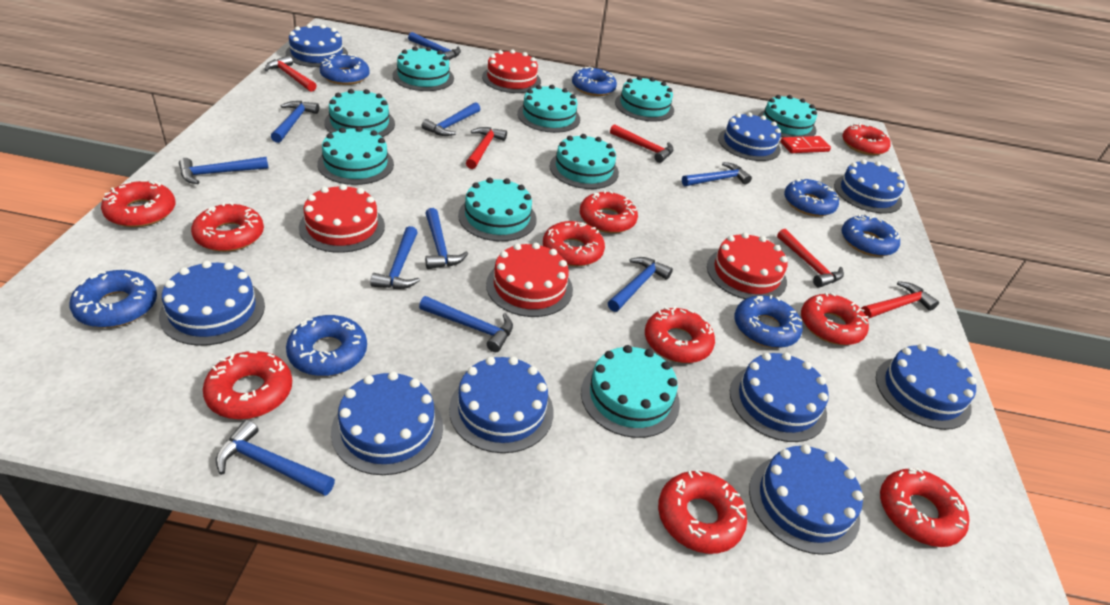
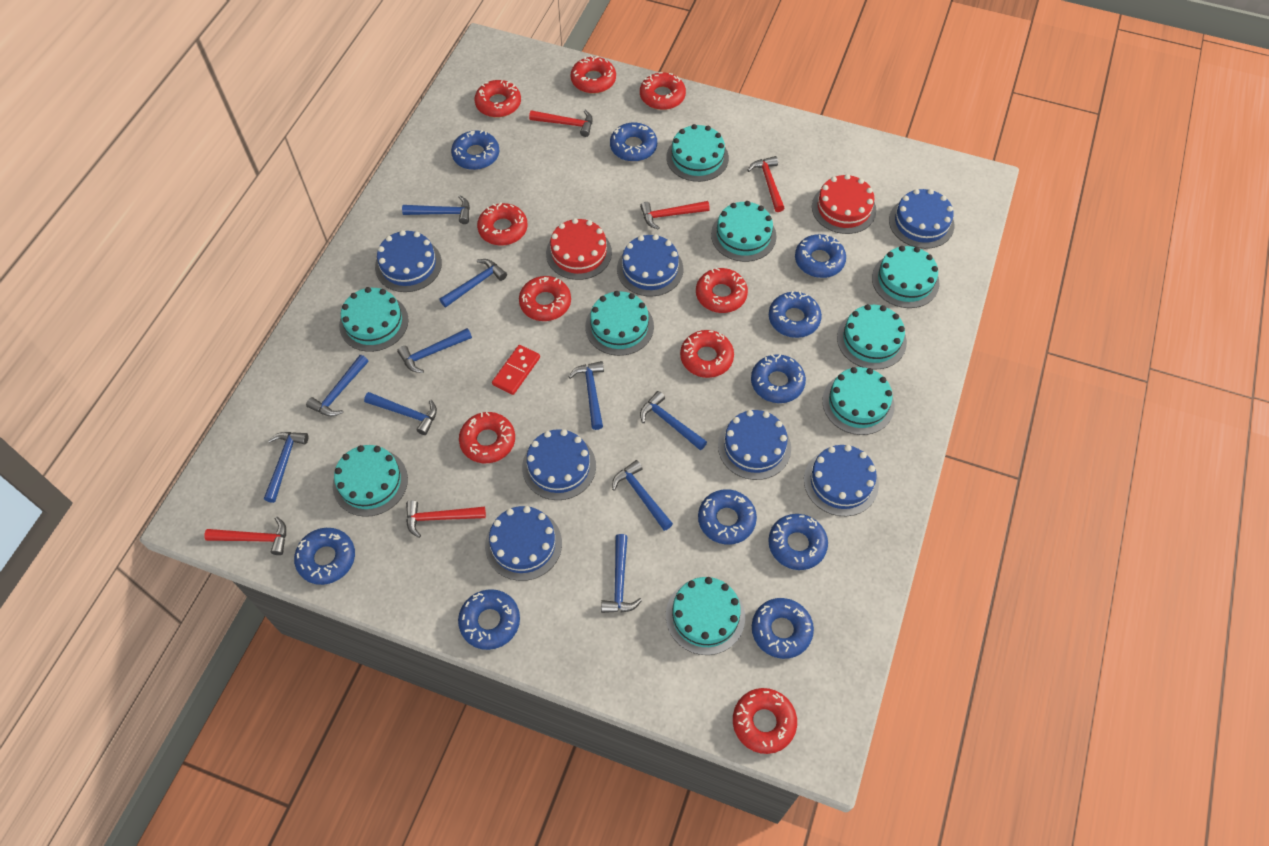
blue cake: 9 -> 7
blue donut: 7 -> 10
red cake: 4 -> 2
red donut: 10 -> 9

